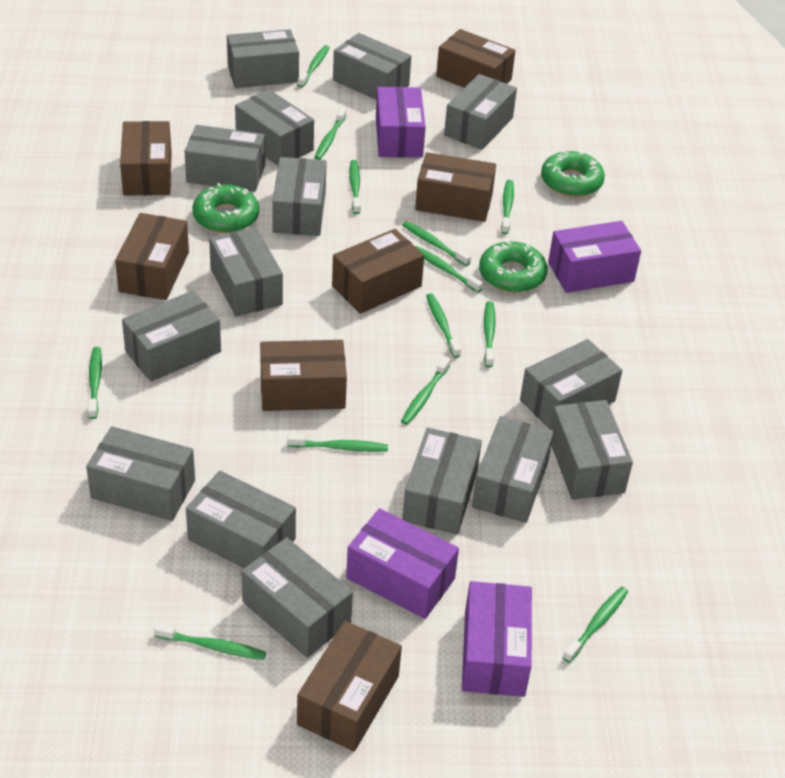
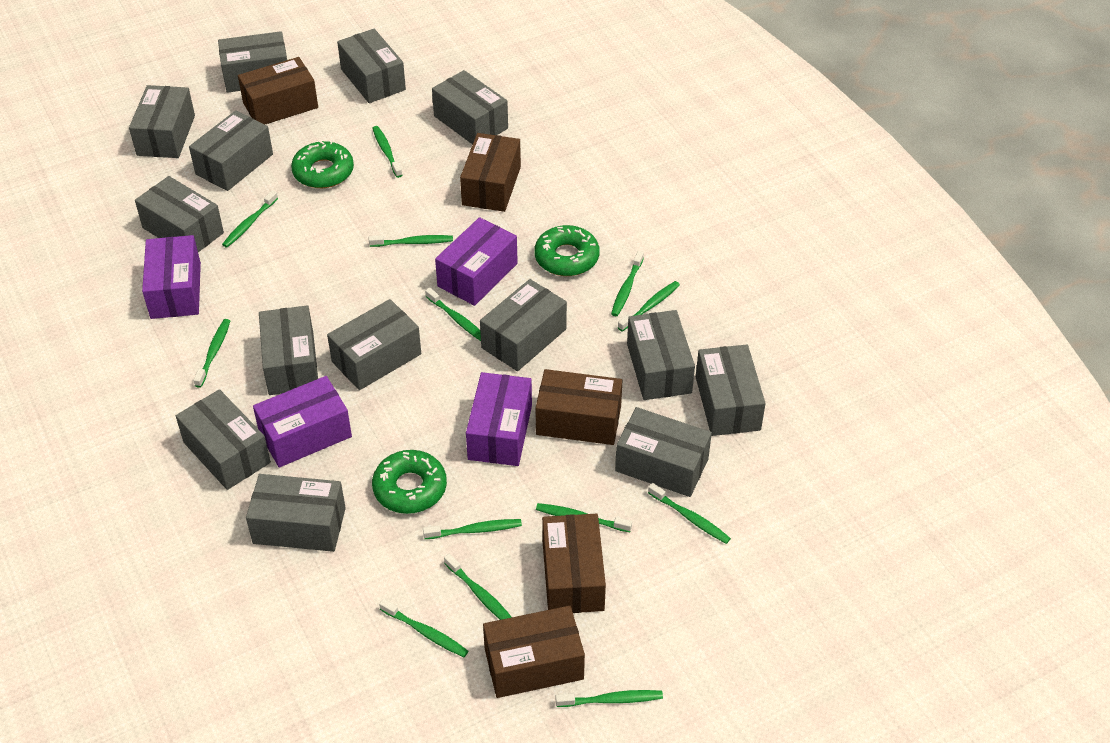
brown box: 7 -> 5
grey box: 15 -> 14

